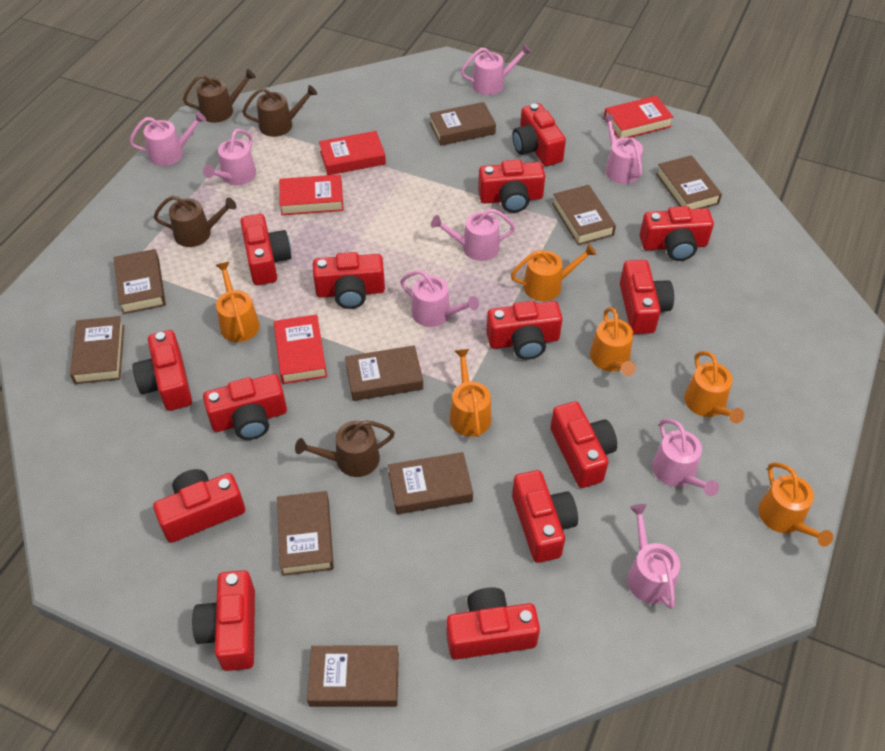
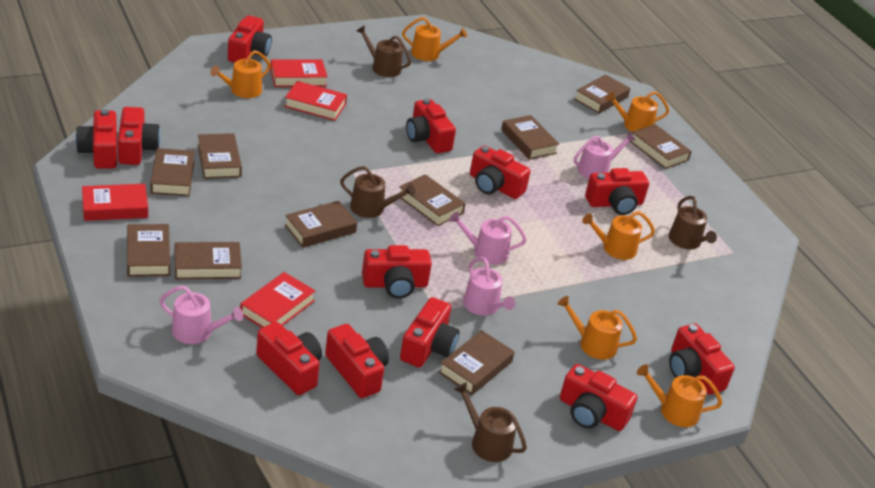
brown book: 9 -> 10
pink watering can: 8 -> 4
red camera: 14 -> 12

